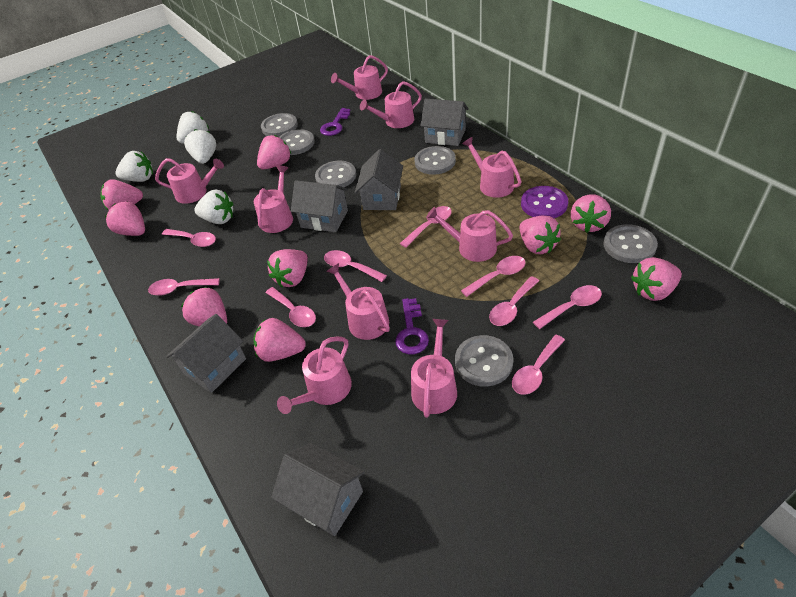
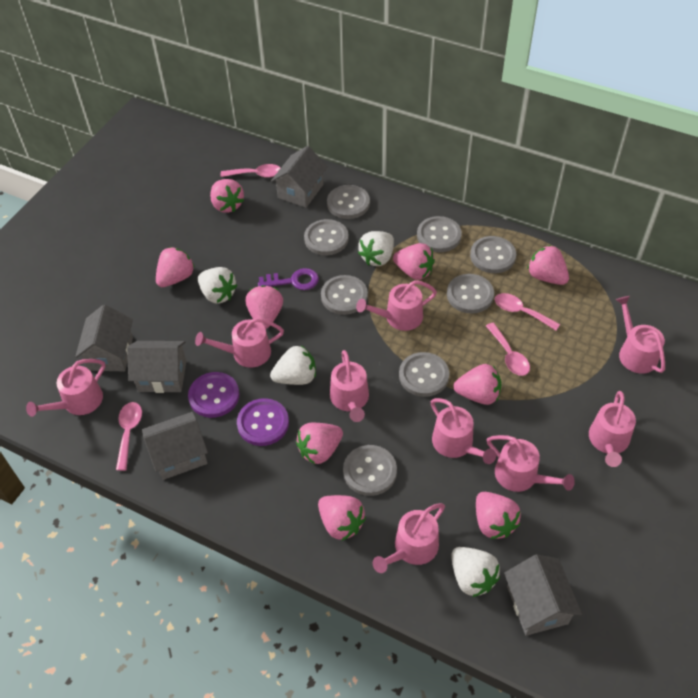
grey button: 6 -> 8
pink spoon: 9 -> 4
purple button: 1 -> 2
purple key: 2 -> 1

